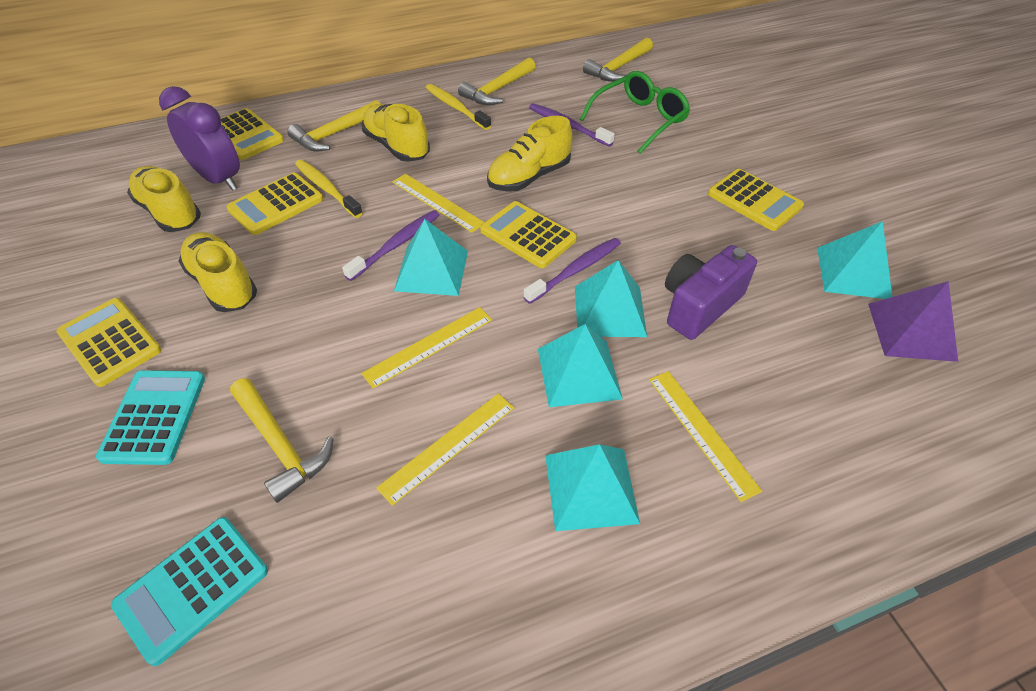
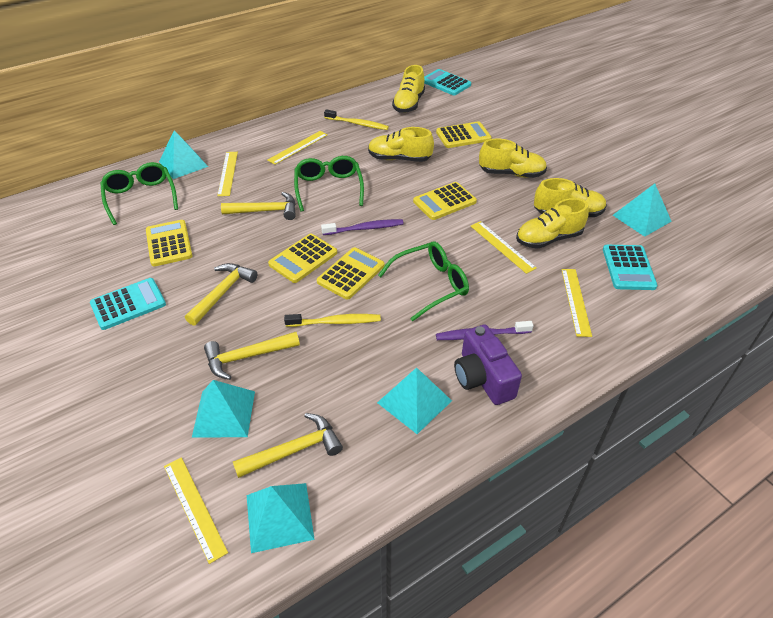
green glasses: 1 -> 3
purple clock: 1 -> 0
purple pyramid: 1 -> 0
purple toothbrush: 3 -> 2
turquoise calculator: 2 -> 3
yellow ruler: 4 -> 5
yellow shoe: 4 -> 5

